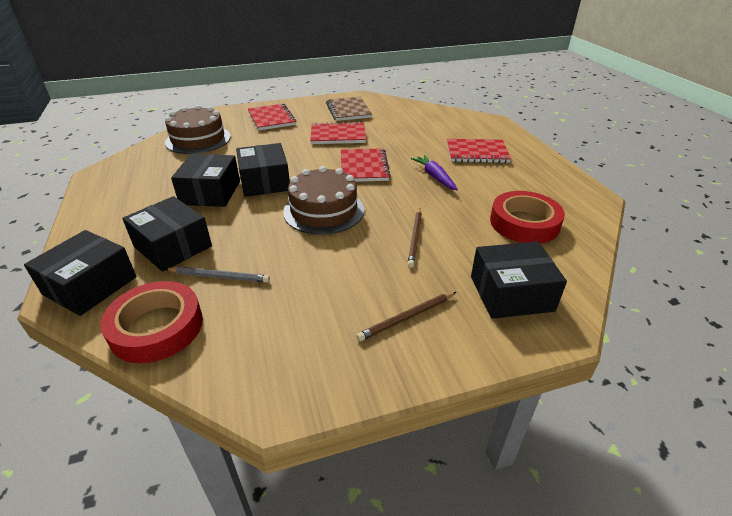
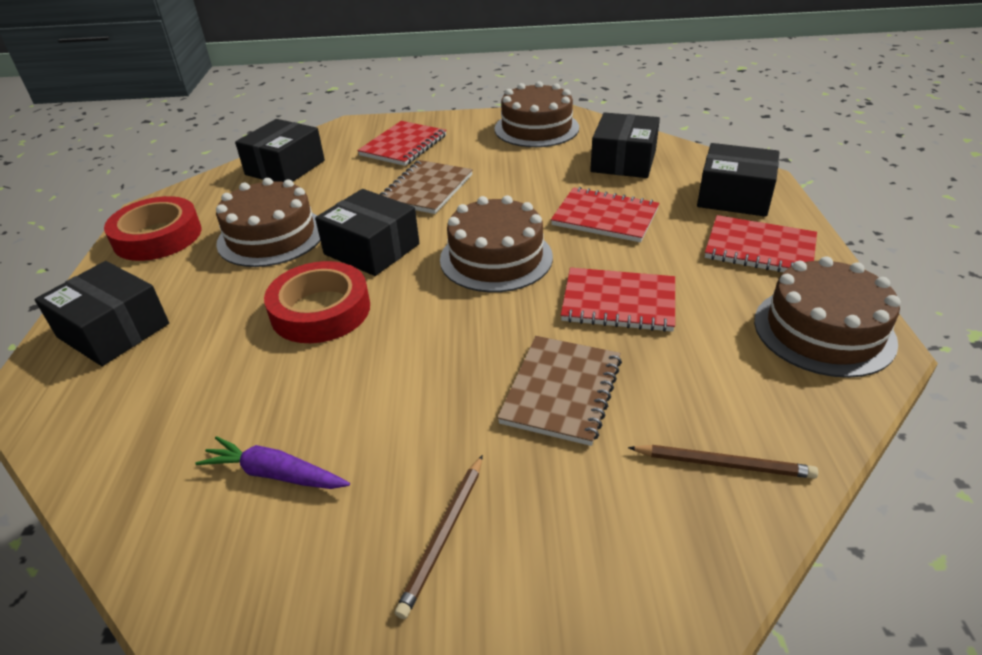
brown cake: 2 -> 4
brown notebook: 1 -> 2
grey pencil: 1 -> 0

